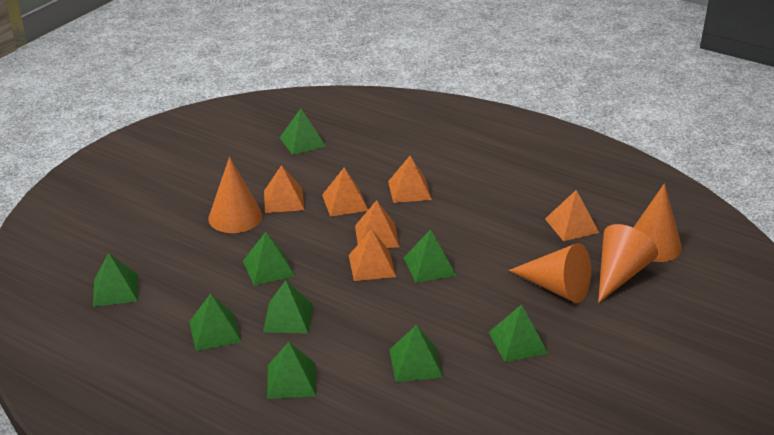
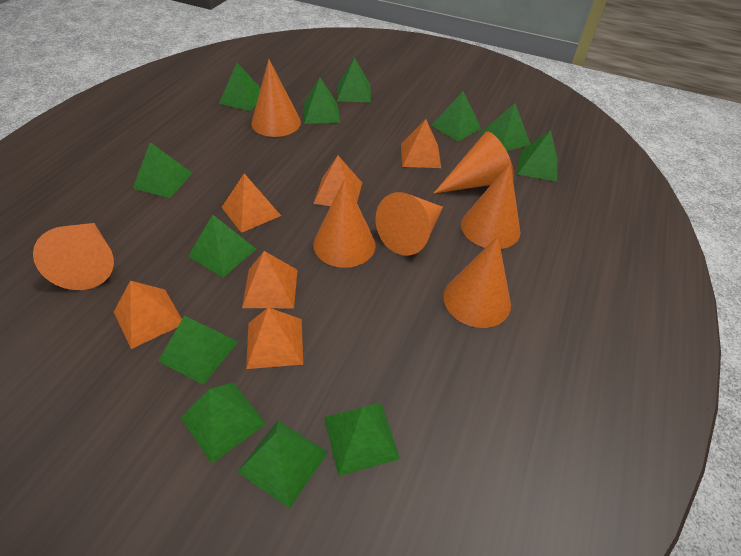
green pyramid: 9 -> 12
orange cone: 4 -> 7

